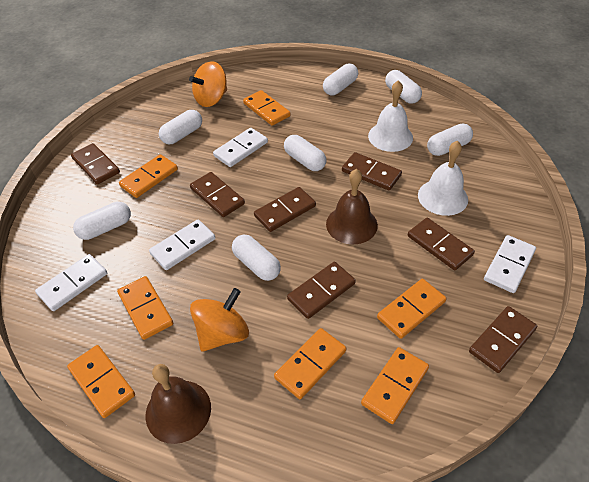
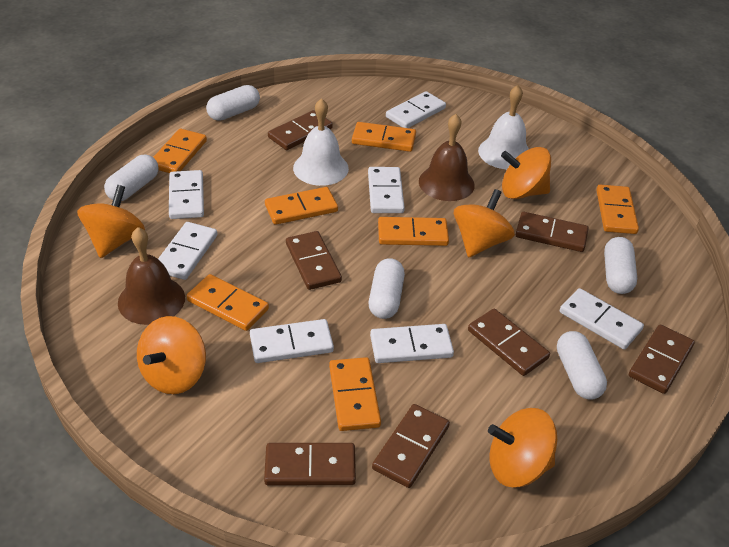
orange spinning top: 2 -> 5
white capsule: 7 -> 5
white domino: 4 -> 7

